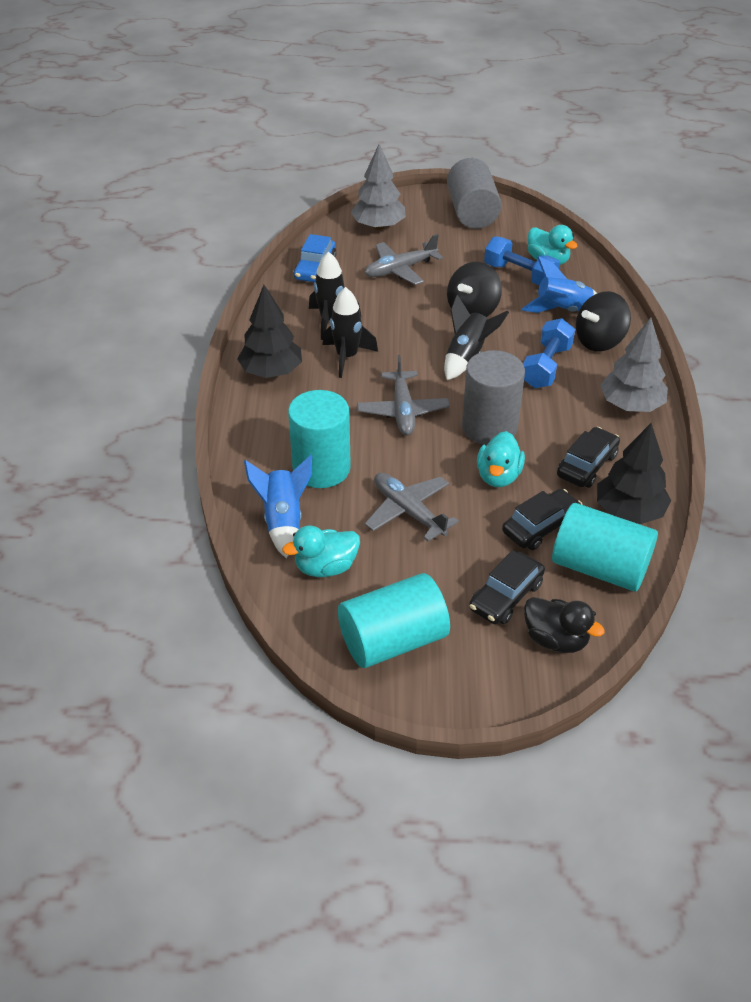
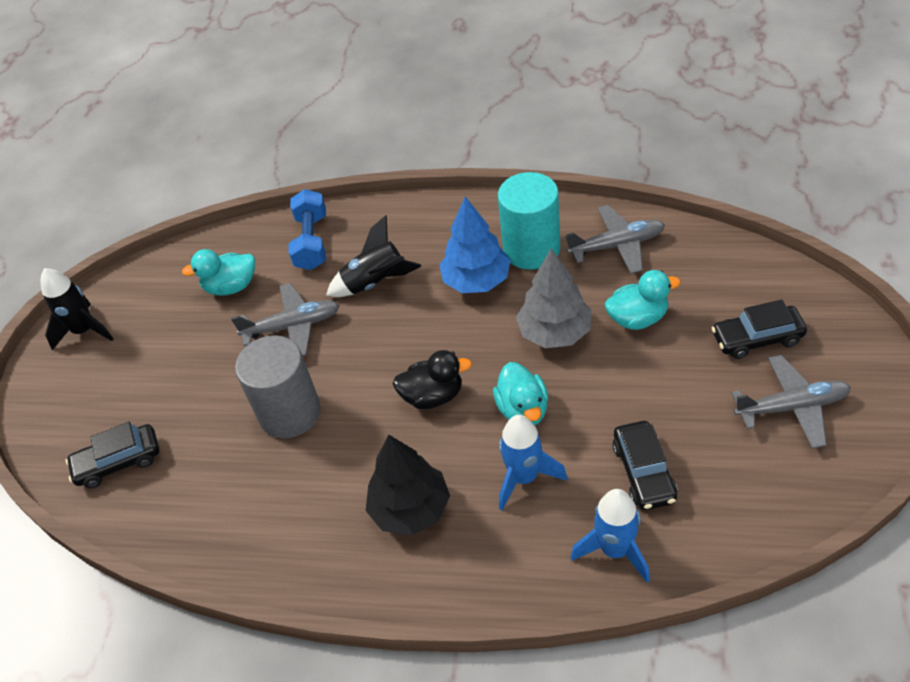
black rocket: 3 -> 2
black spinning top: 2 -> 0
black tree: 2 -> 1
blue car: 1 -> 0
blue dumbbell: 2 -> 1
blue tree: 0 -> 1
grey cylinder: 2 -> 1
grey tree: 2 -> 1
turquoise cylinder: 3 -> 1

